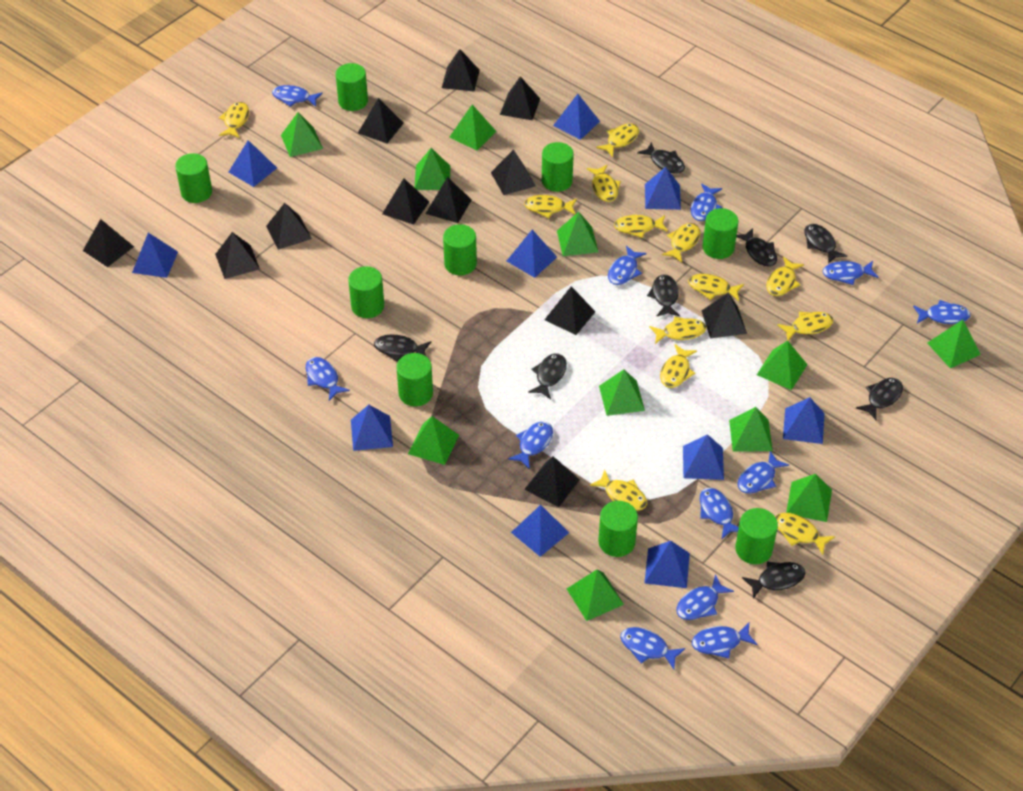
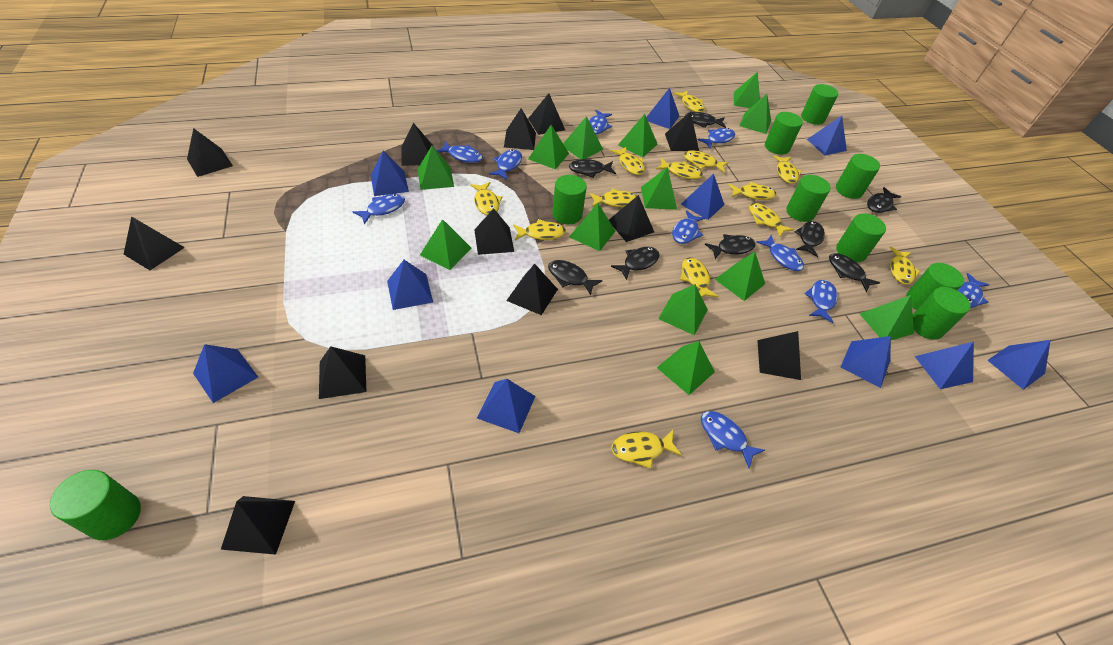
blue fish: 12 -> 10
green pyramid: 11 -> 13

